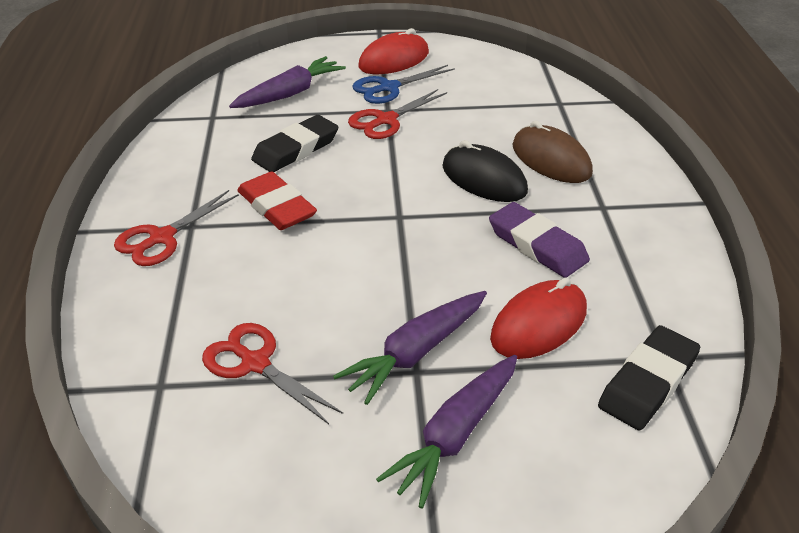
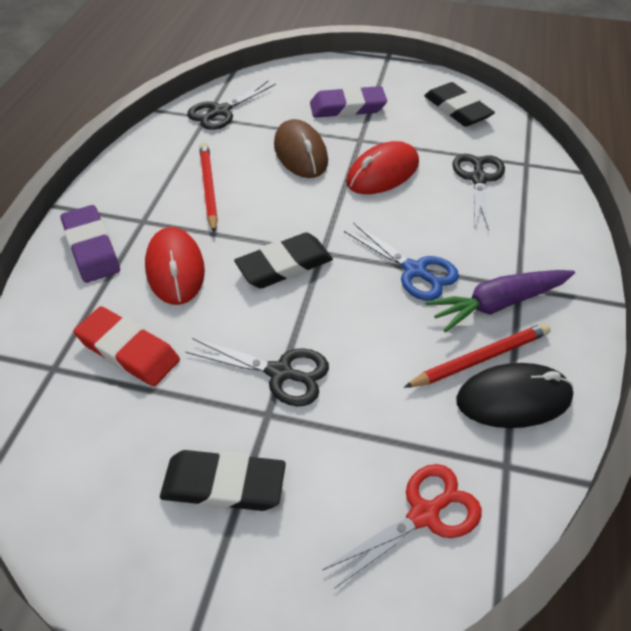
black eraser: 2 -> 3
black scissors: 0 -> 3
purple carrot: 3 -> 1
purple eraser: 1 -> 2
red pencil: 0 -> 2
red scissors: 3 -> 1

